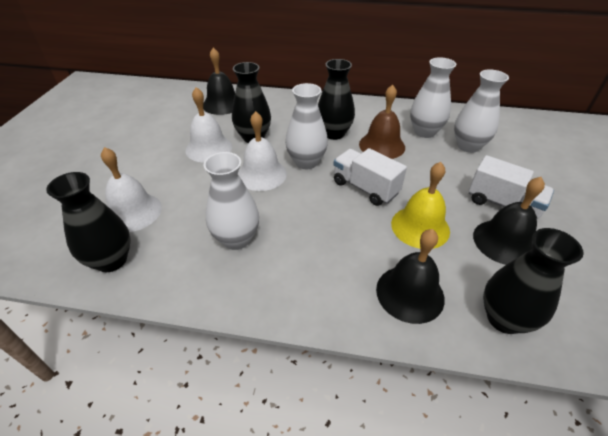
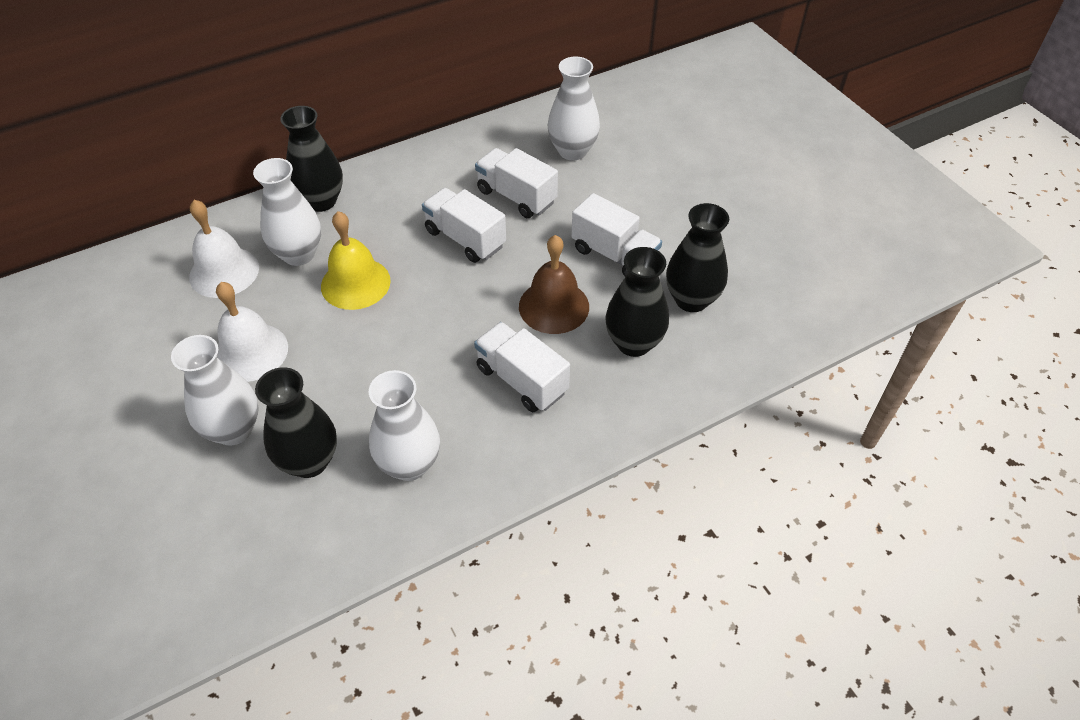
black bell: 3 -> 0
white bell: 3 -> 2
white truck: 2 -> 4

